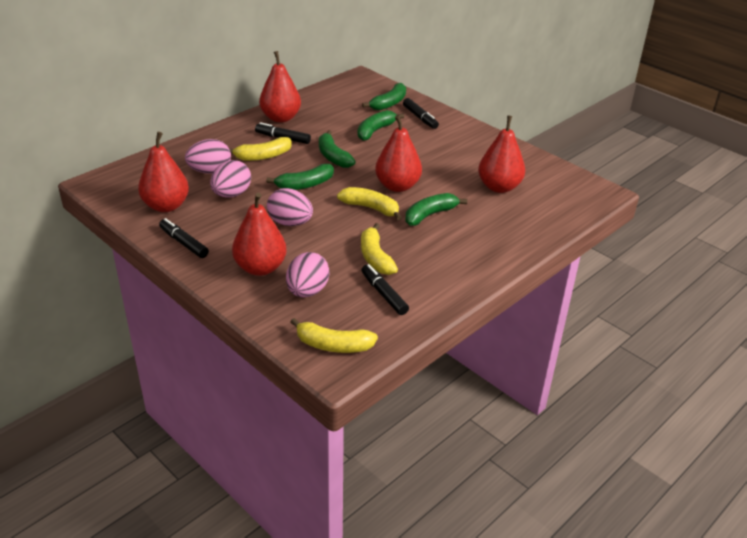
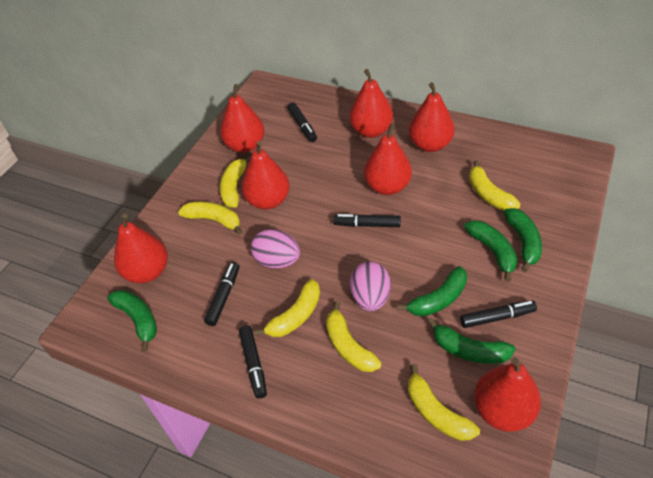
black marker: 4 -> 5
pink egg: 4 -> 2
red pear: 5 -> 7
yellow banana: 4 -> 6

